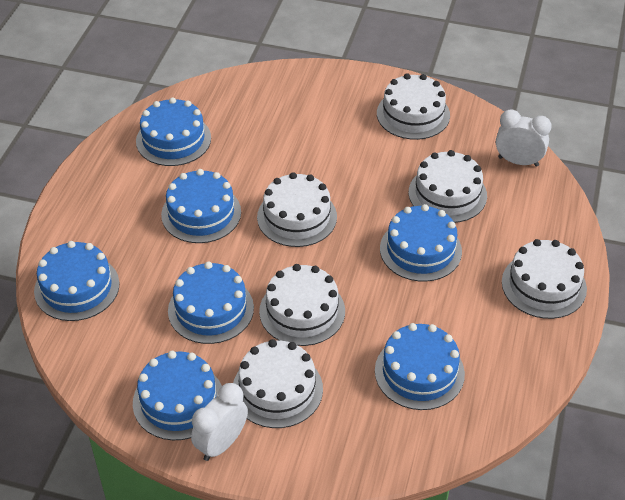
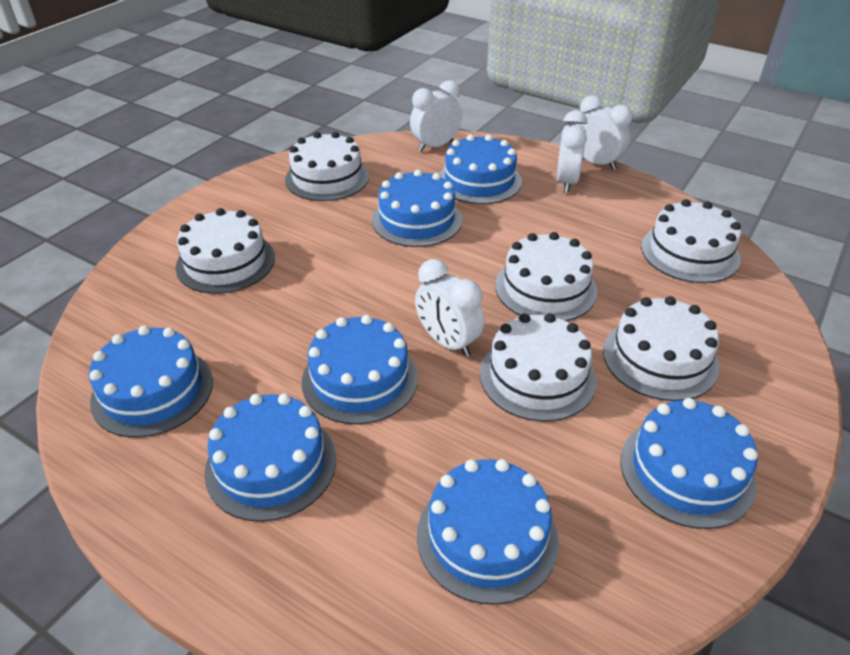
white clock: 2 -> 4

